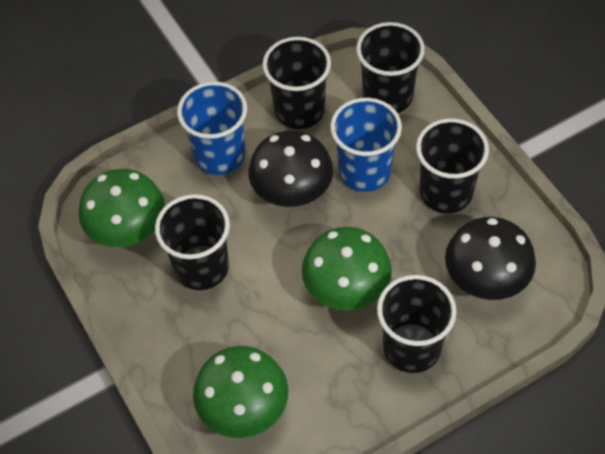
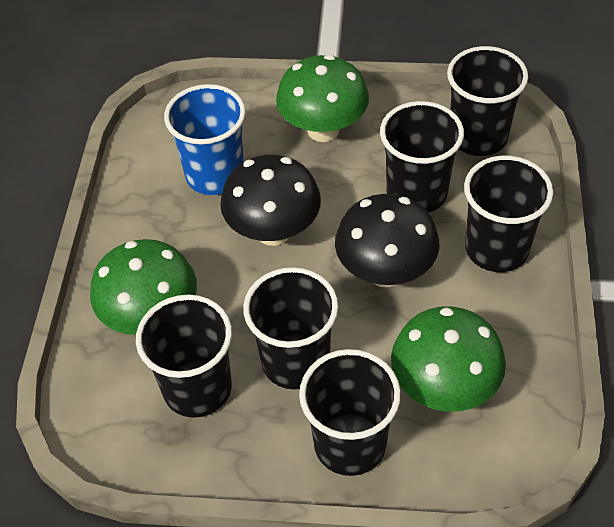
black cup: 5 -> 6
blue cup: 2 -> 1

